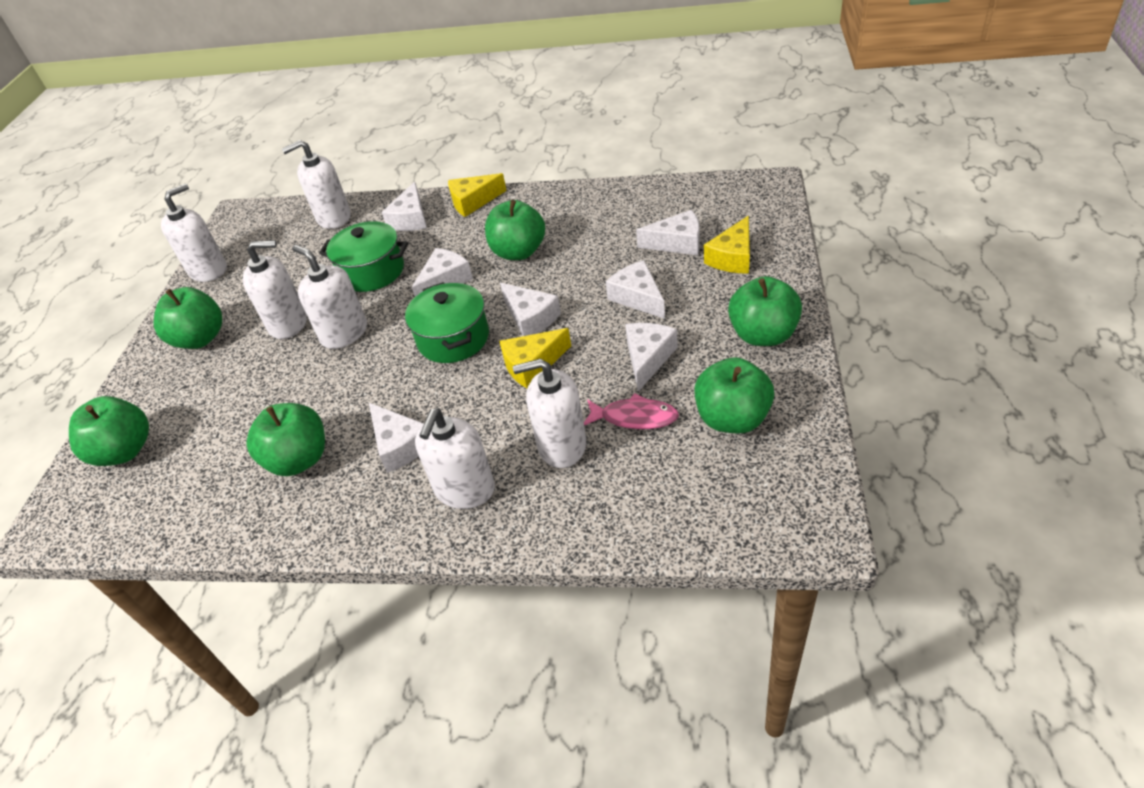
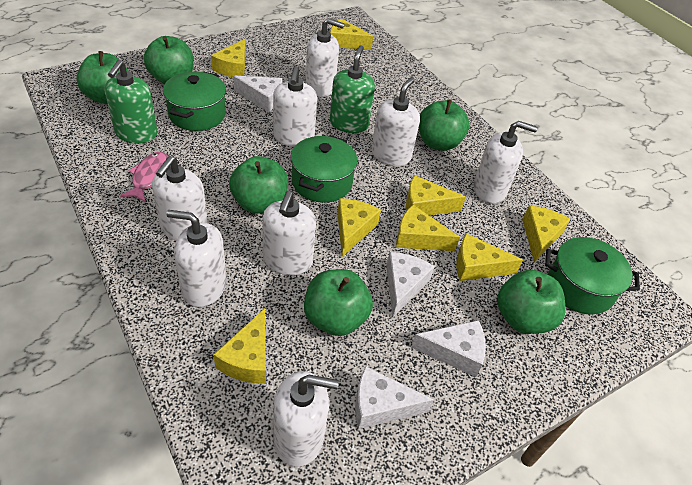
green pot: 2 -> 3
green soap dispenser: 0 -> 2
white cheese: 7 -> 4
white soap dispenser: 6 -> 8
yellow cheese: 3 -> 8

